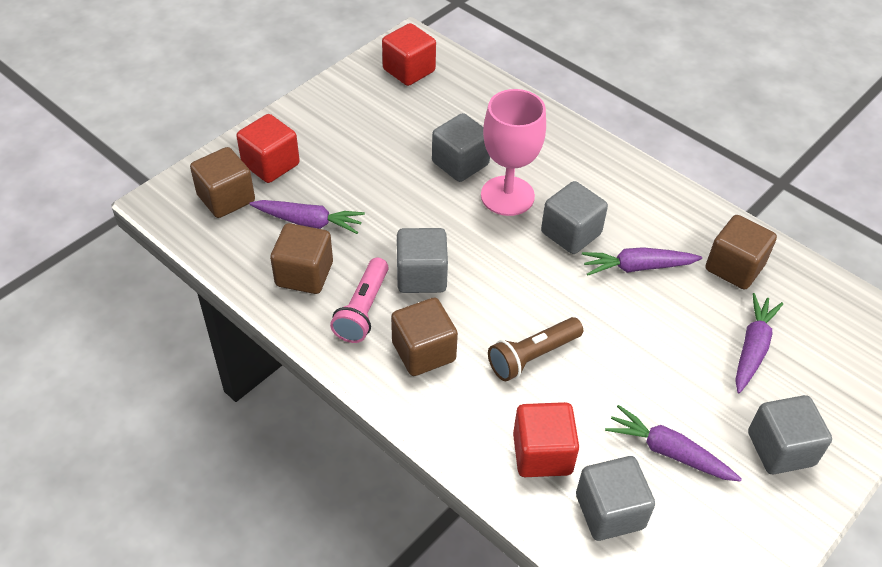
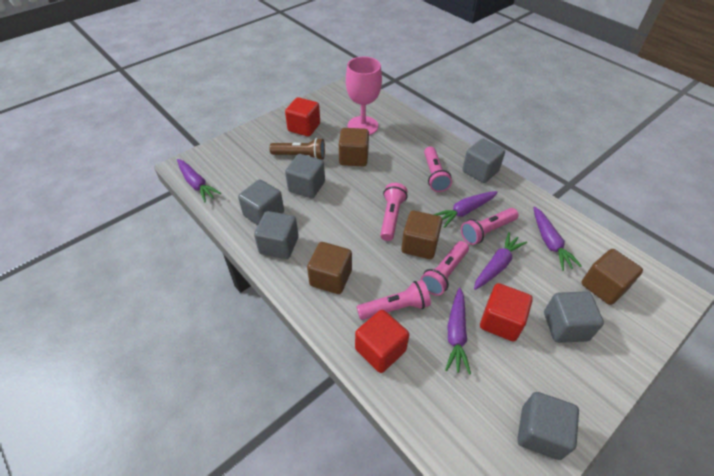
grey cube: 5 -> 6
pink flashlight: 1 -> 5
purple carrot: 4 -> 5

